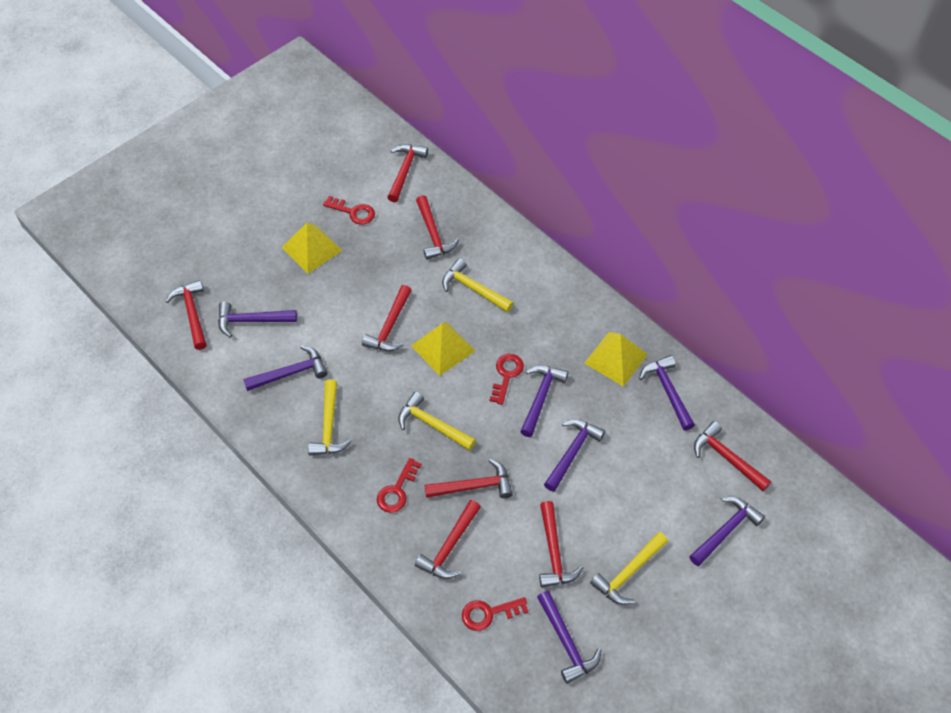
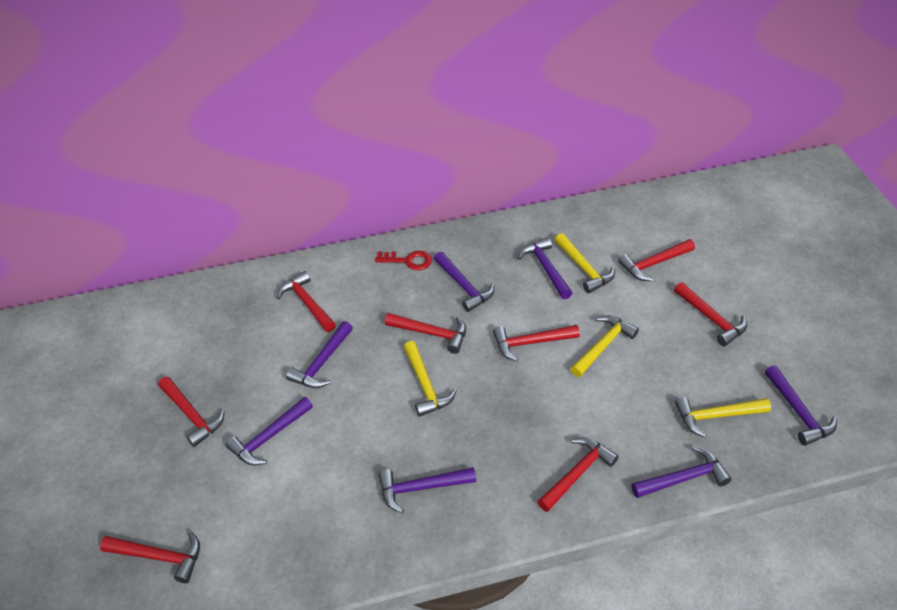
red key: 4 -> 1
yellow pyramid: 3 -> 0

